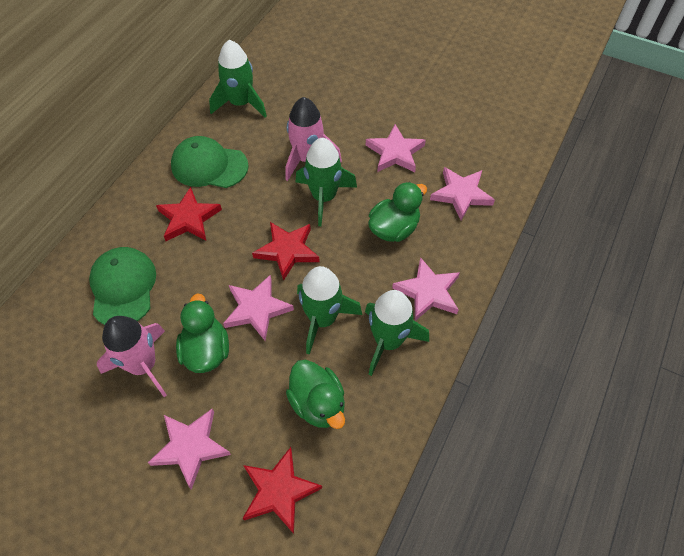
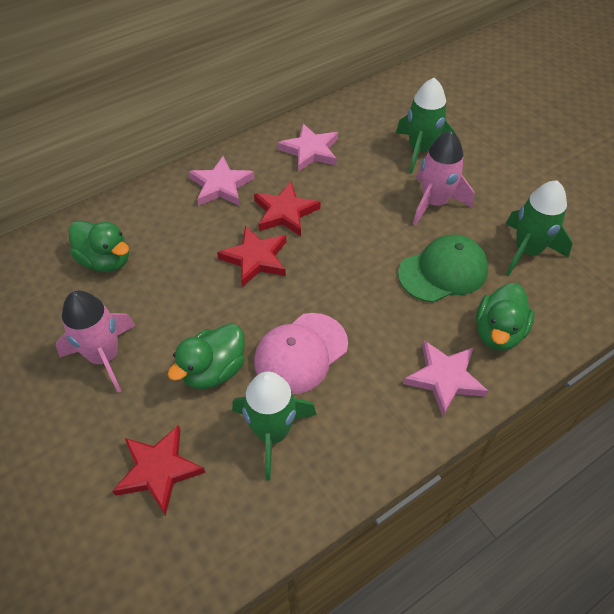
green cap: 2 -> 1
green rocket: 4 -> 3
pink cap: 0 -> 1
pink star: 5 -> 3

